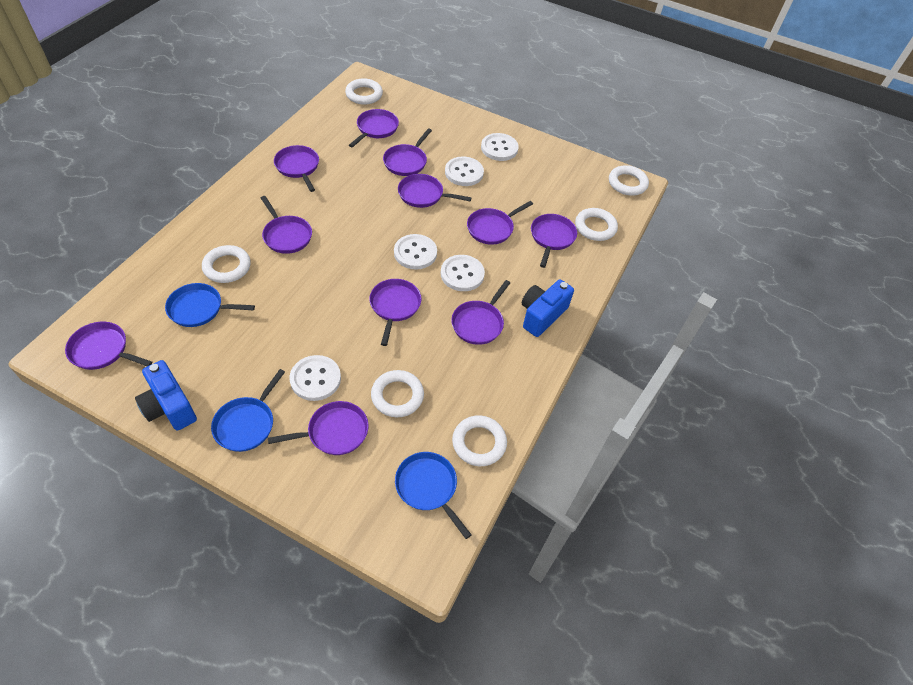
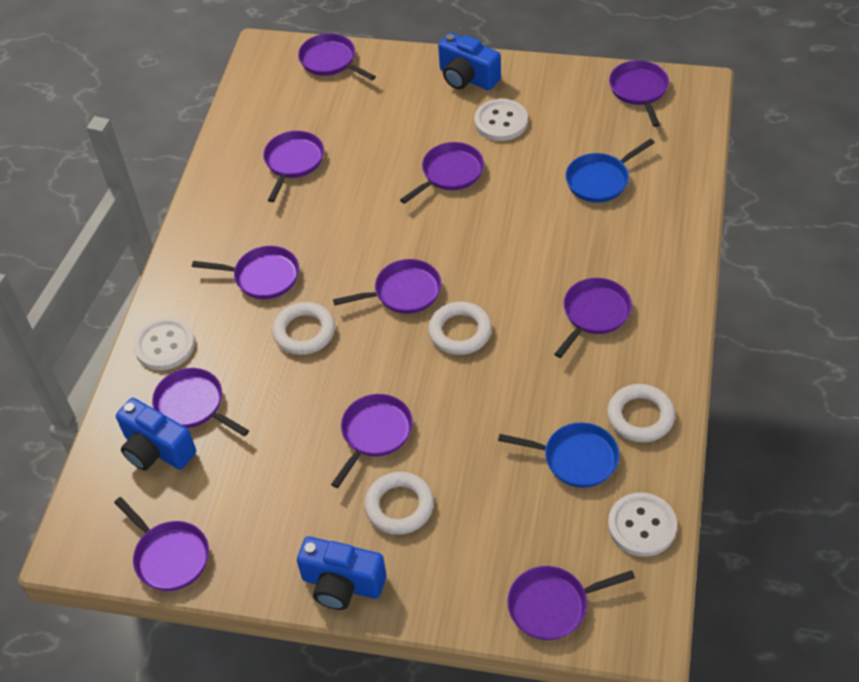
blue camera: 2 -> 3
blue pan: 3 -> 2
white button: 5 -> 3
white ring: 6 -> 4

